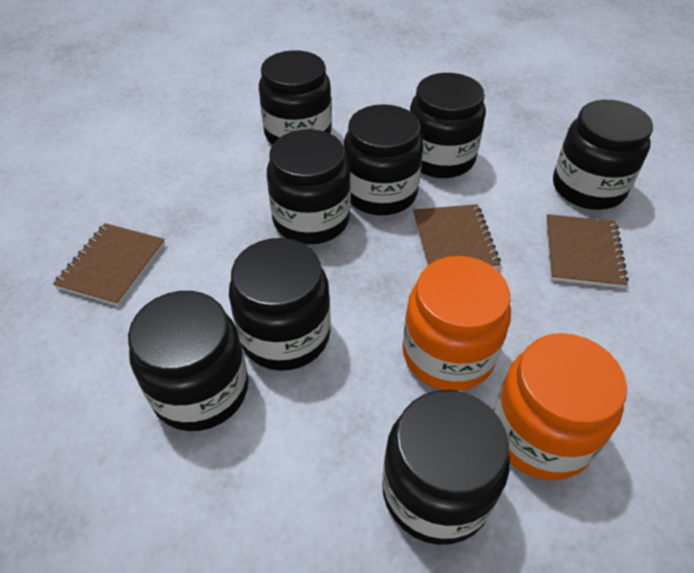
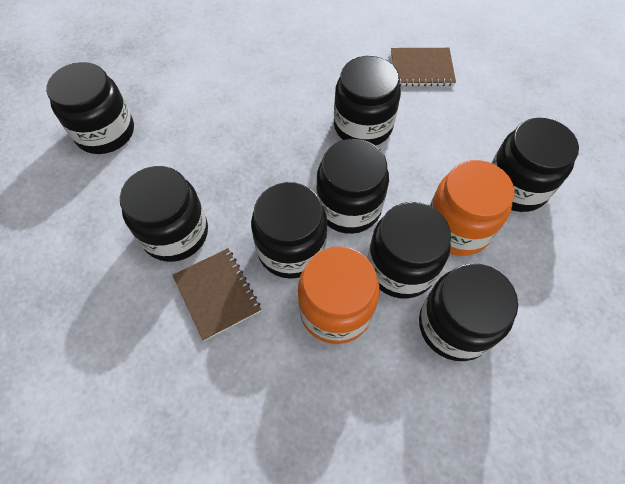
brown notebook: 3 -> 2

